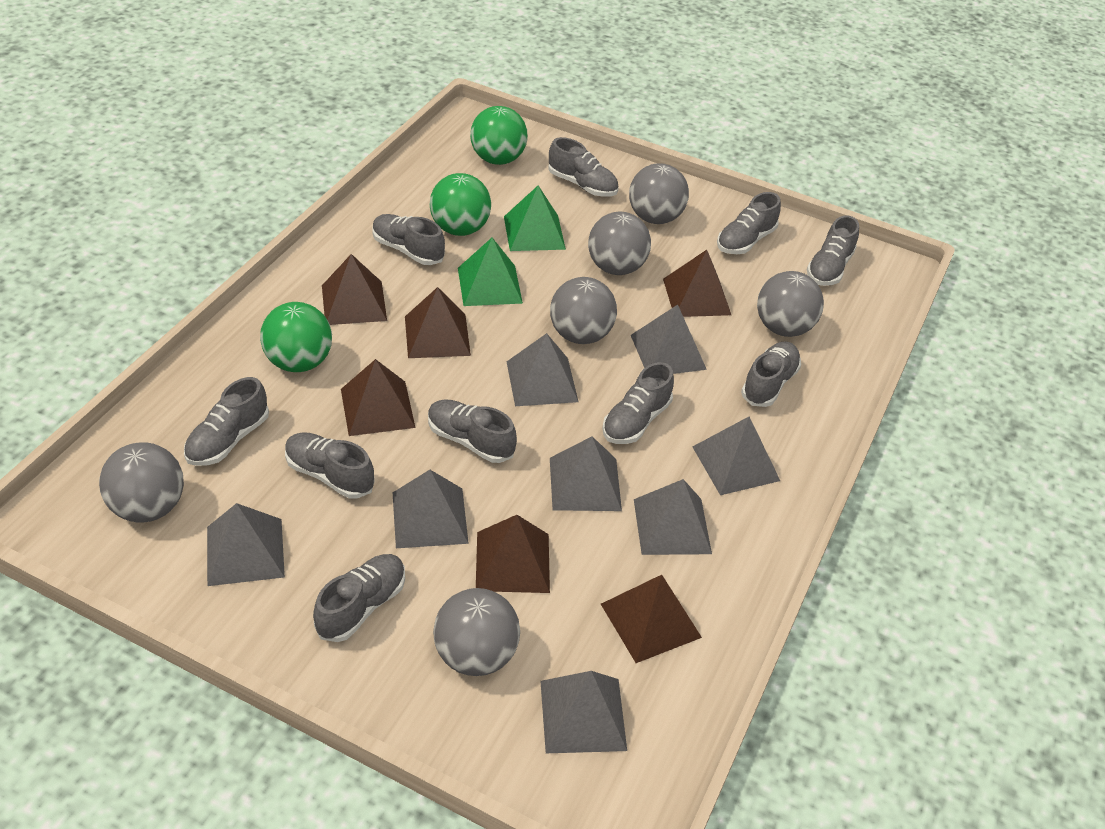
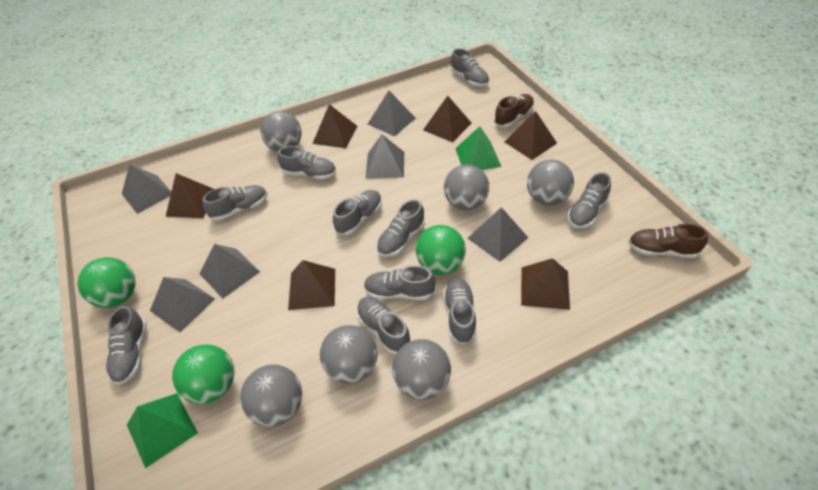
brown shoe: 0 -> 2
grey pyramid: 8 -> 6

